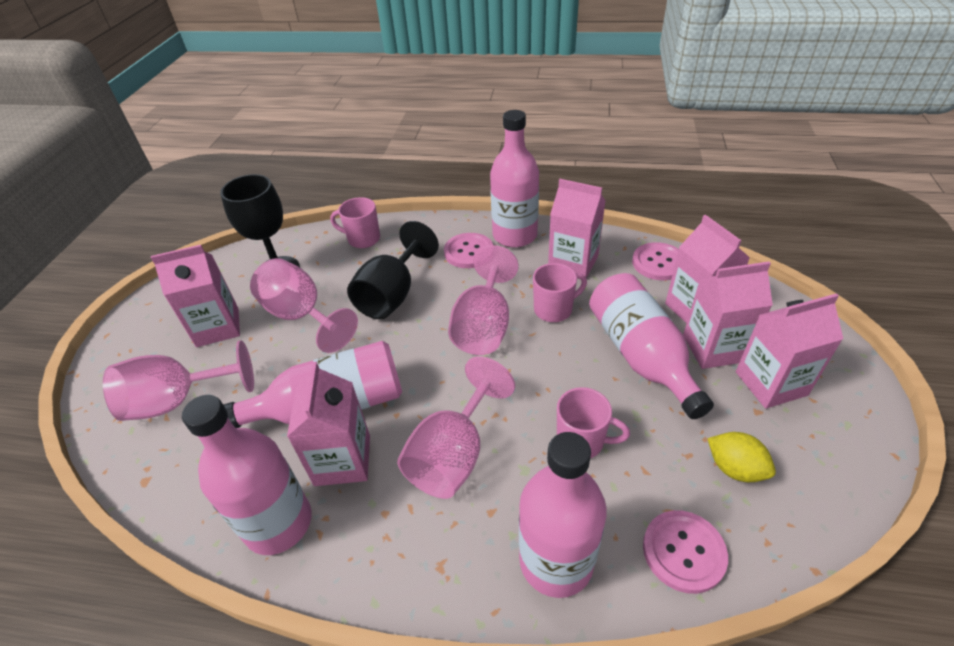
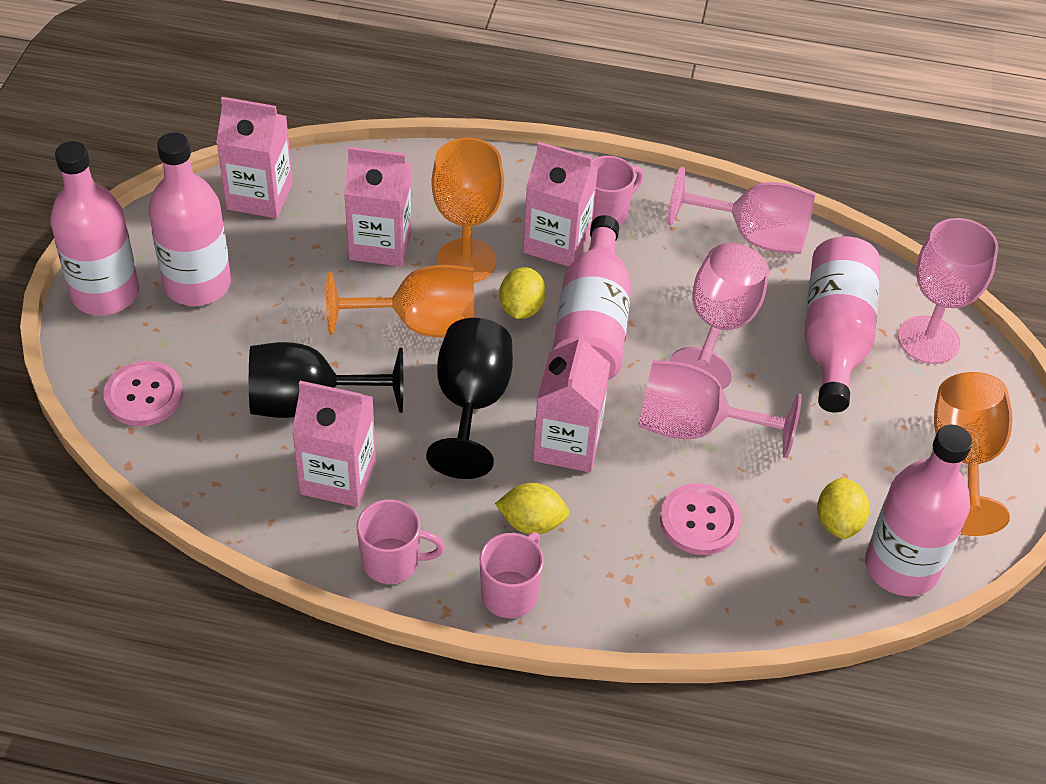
orange goblet: 0 -> 3
pink button: 3 -> 2
pink carton: 6 -> 5
yellow lemon: 1 -> 3

